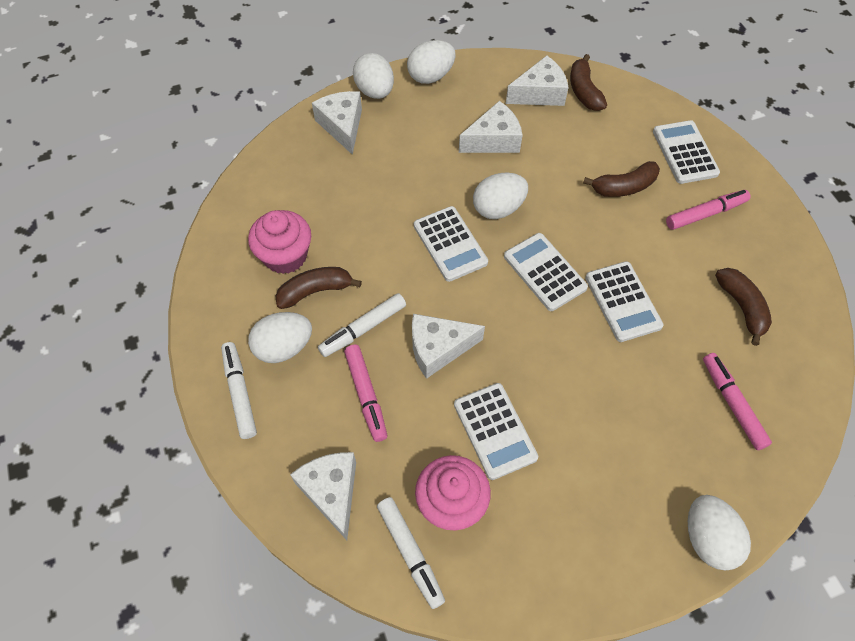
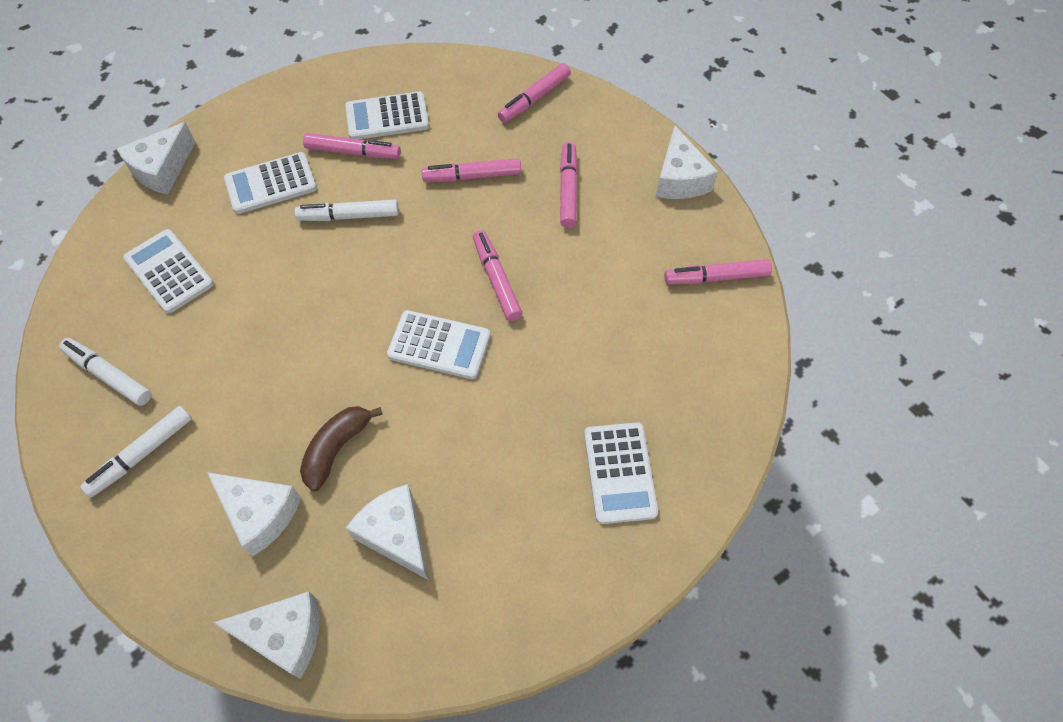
brown banana: 4 -> 1
pink cupcake: 2 -> 0
pink marker: 3 -> 6
white egg: 5 -> 0

